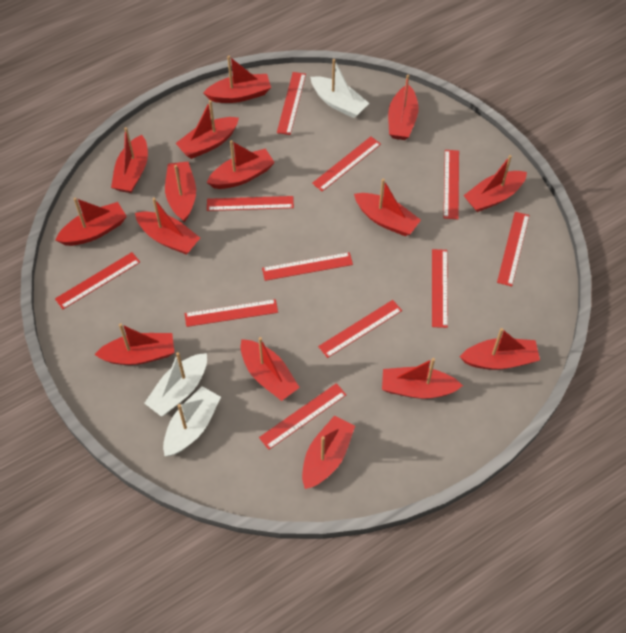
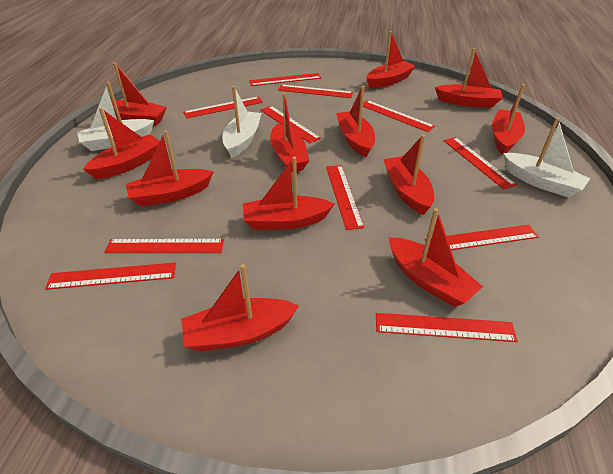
red boat: 15 -> 12

